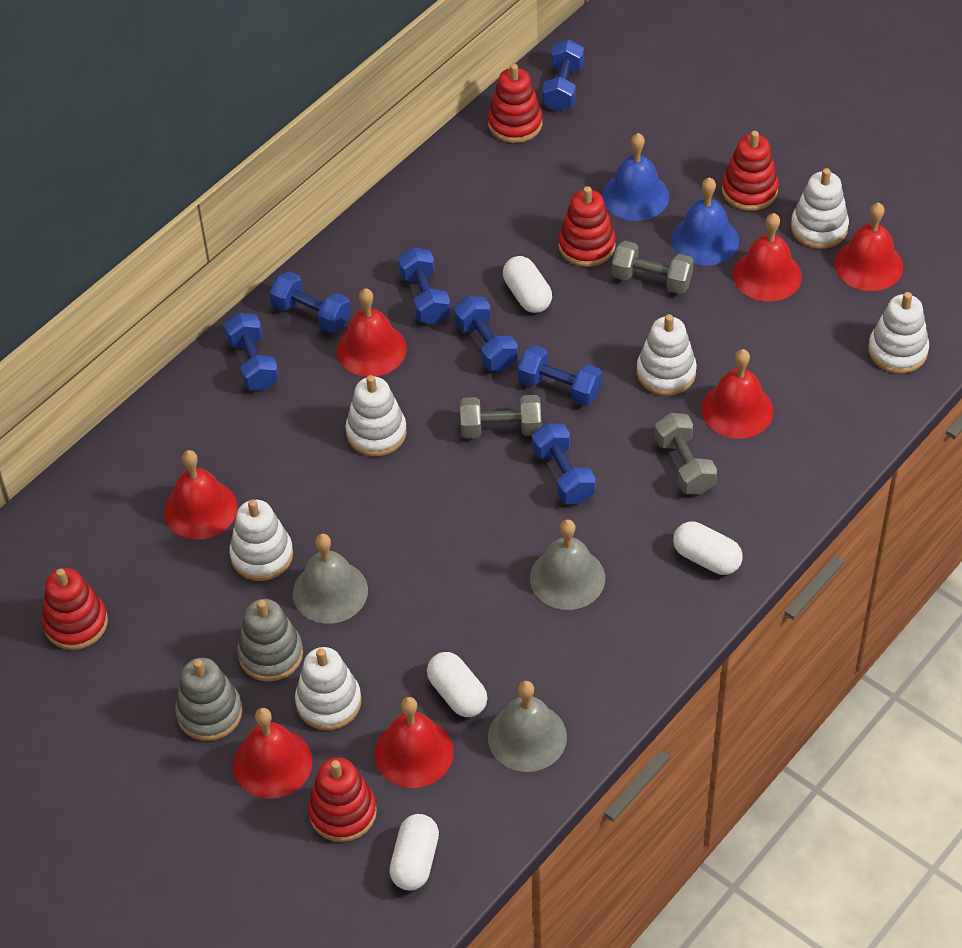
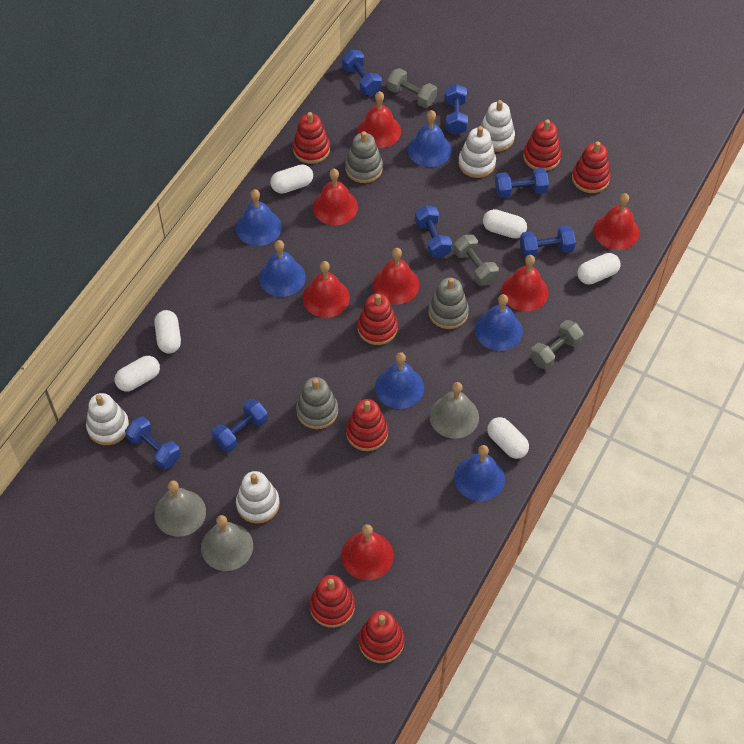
blue bell: 2 -> 6
grey stacking toy: 2 -> 3
red stacking toy: 5 -> 7
white capsule: 4 -> 6
white stacking toy: 6 -> 4

